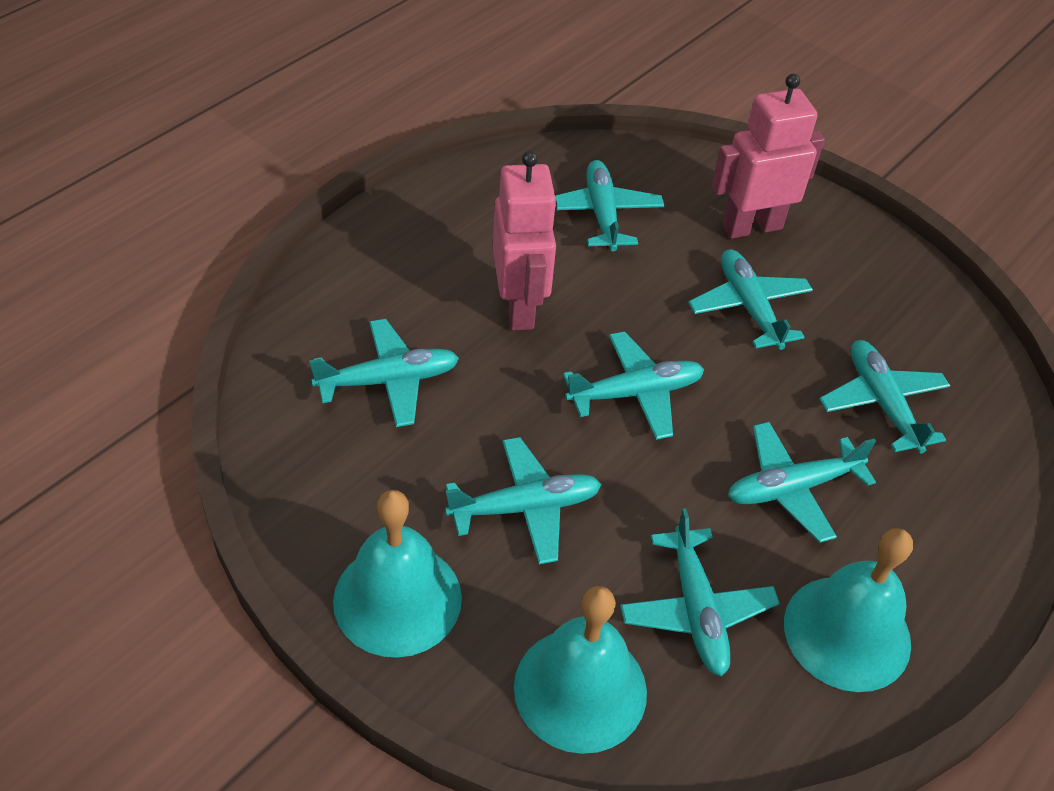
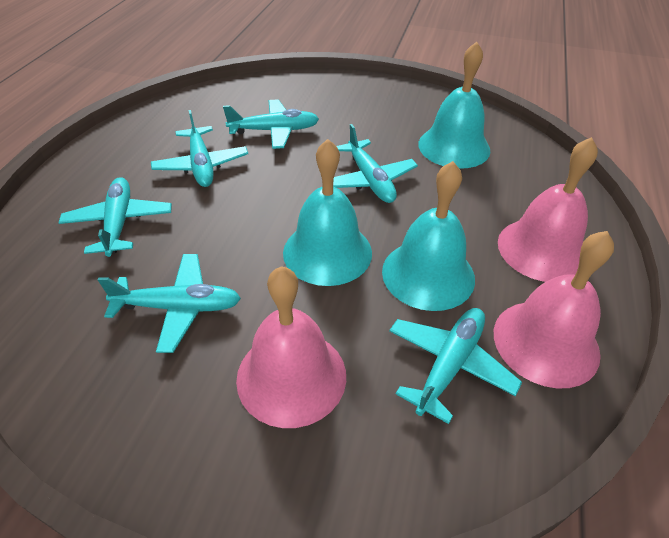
pink bell: 0 -> 3
pink robot: 2 -> 0
turquoise plane: 8 -> 6

